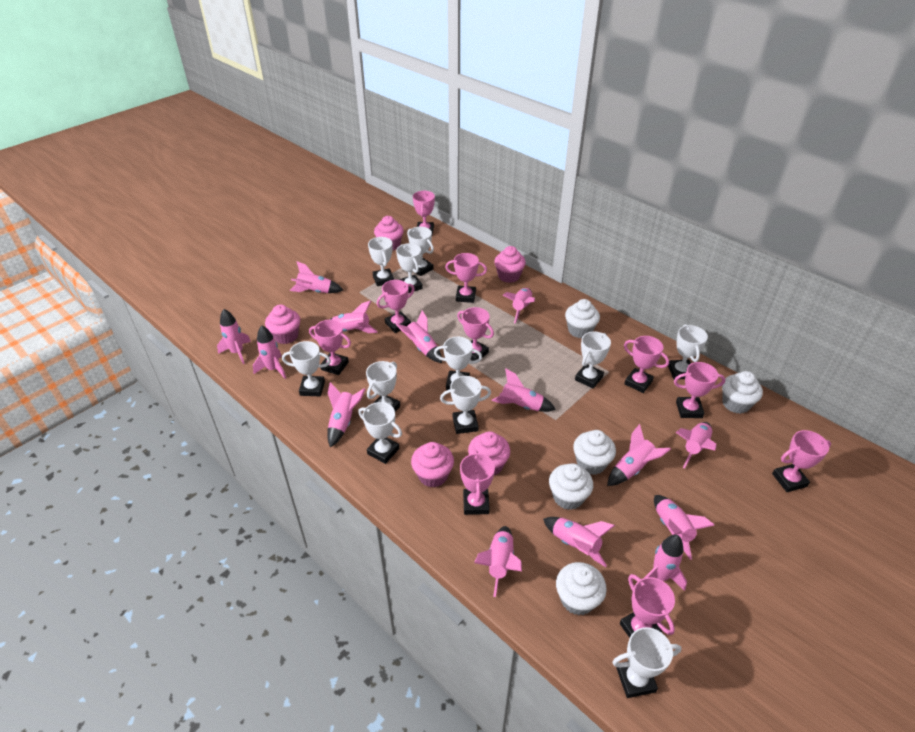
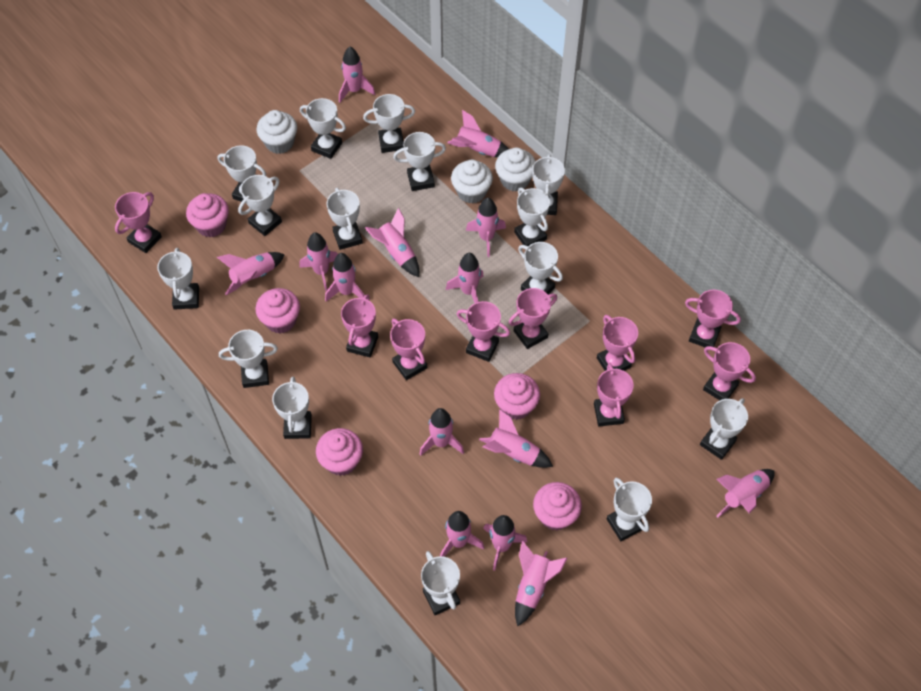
pink trophy: 10 -> 9
white cupcake: 5 -> 3
white trophy: 11 -> 15

